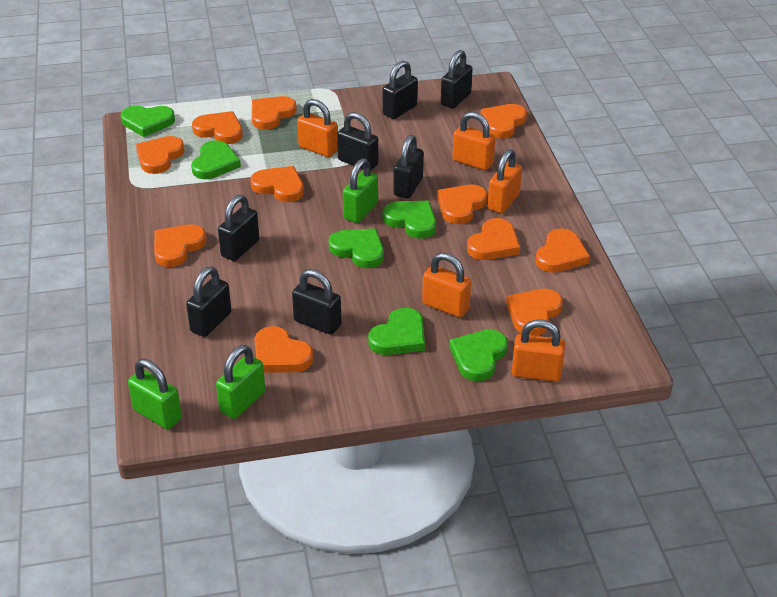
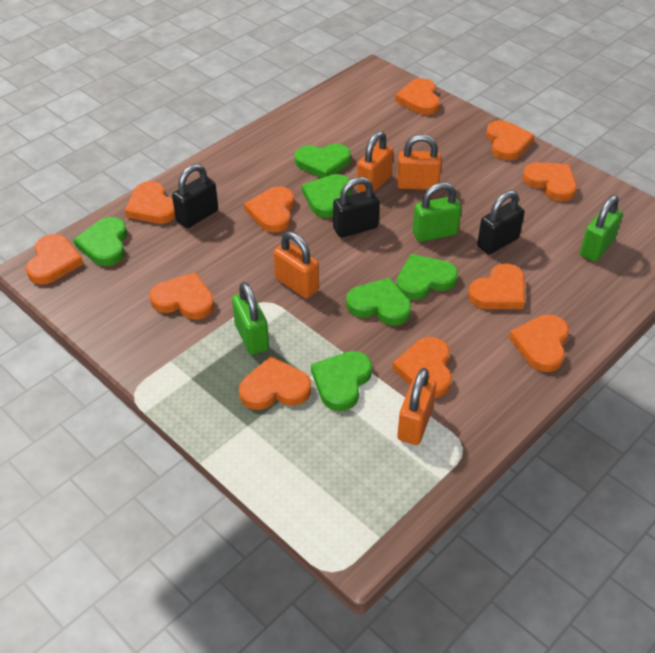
black padlock: 7 -> 3
orange padlock: 5 -> 4

